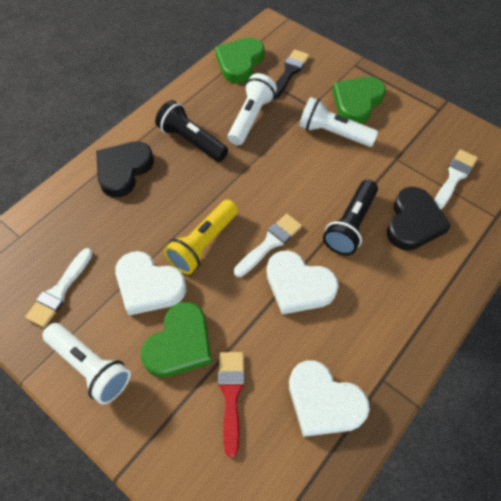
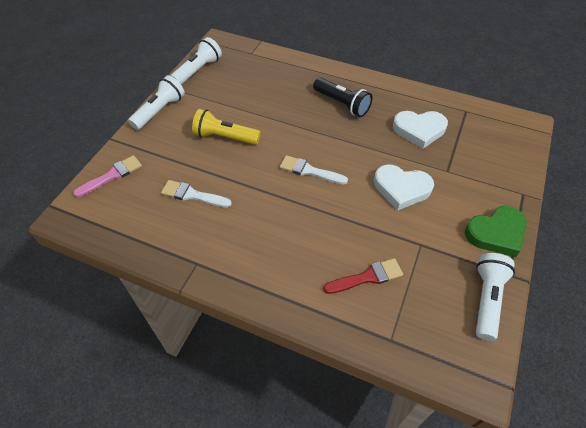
black brush: 1 -> 0
black flashlight: 2 -> 1
black heart: 2 -> 0
green heart: 3 -> 1
pink brush: 0 -> 1
white brush: 3 -> 2
white heart: 3 -> 2

